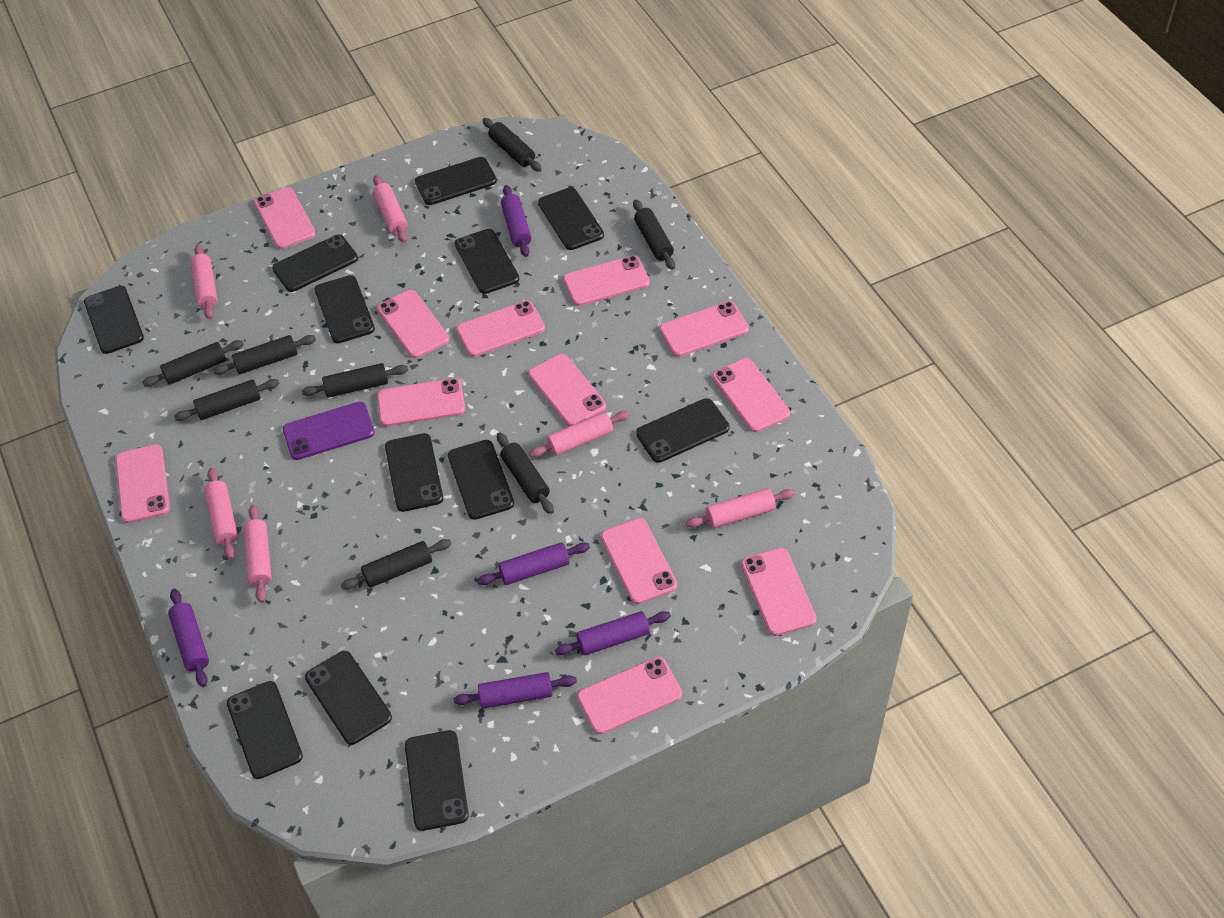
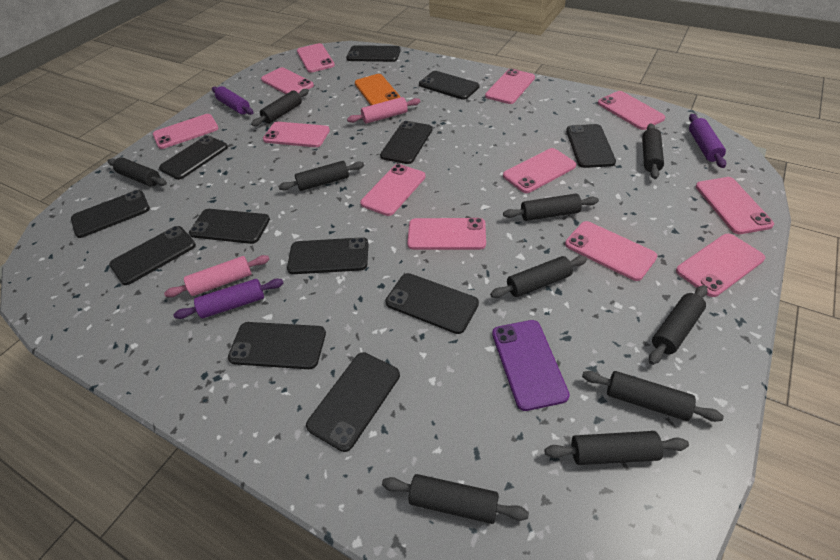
black rolling pin: 8 -> 10
orange phone: 0 -> 1
pink rolling pin: 6 -> 2
purple rolling pin: 5 -> 3

